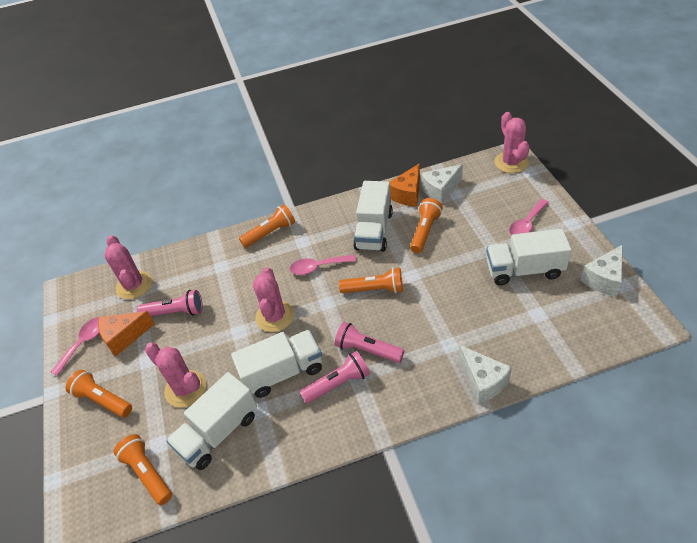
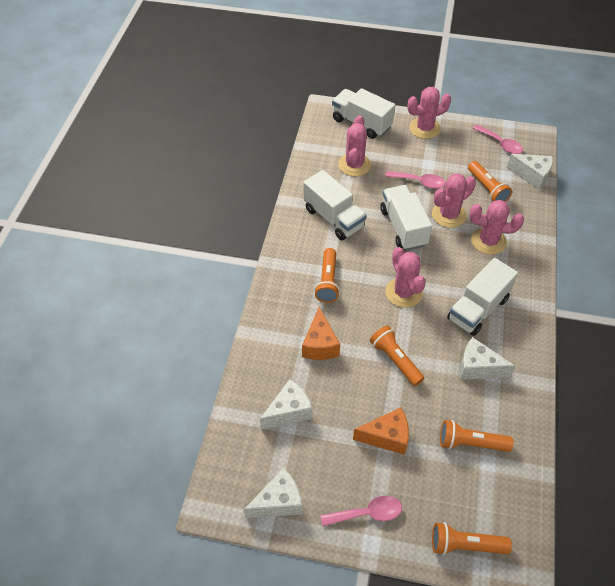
pink cactus: 4 -> 5
pink flashlight: 3 -> 0
white cheese: 3 -> 4

